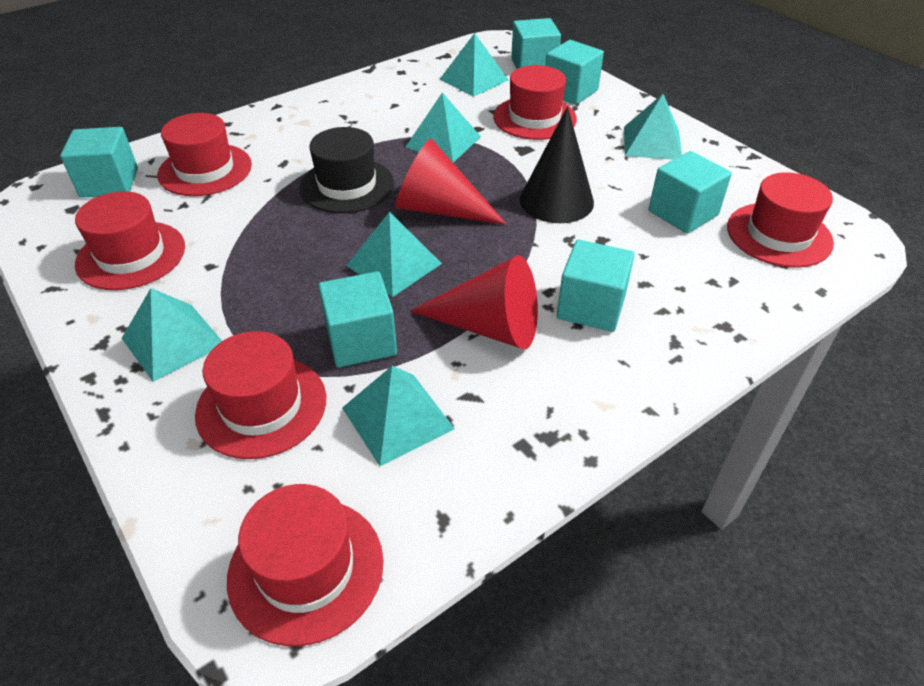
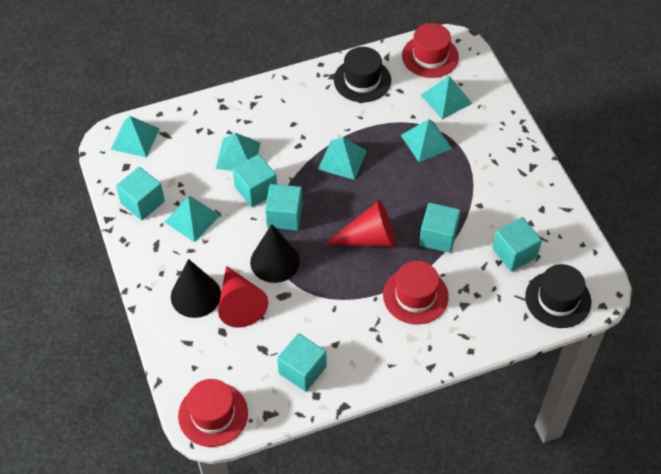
black cone: 1 -> 2
black hat: 1 -> 2
red hat: 6 -> 3

